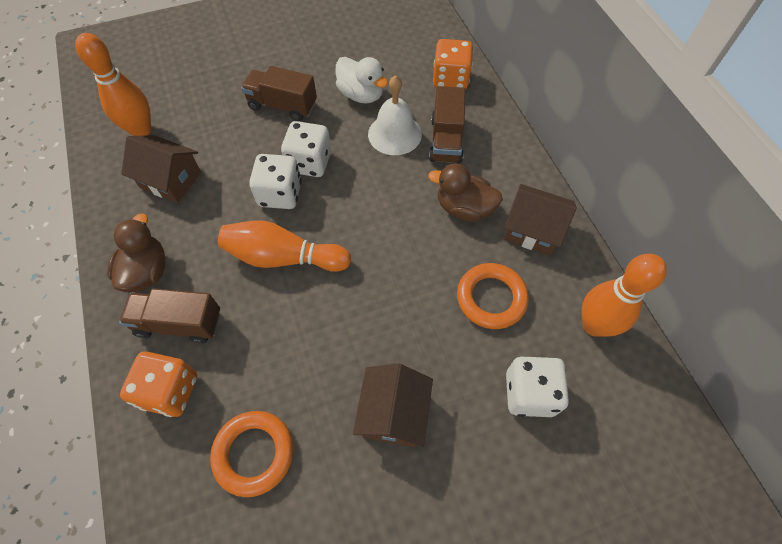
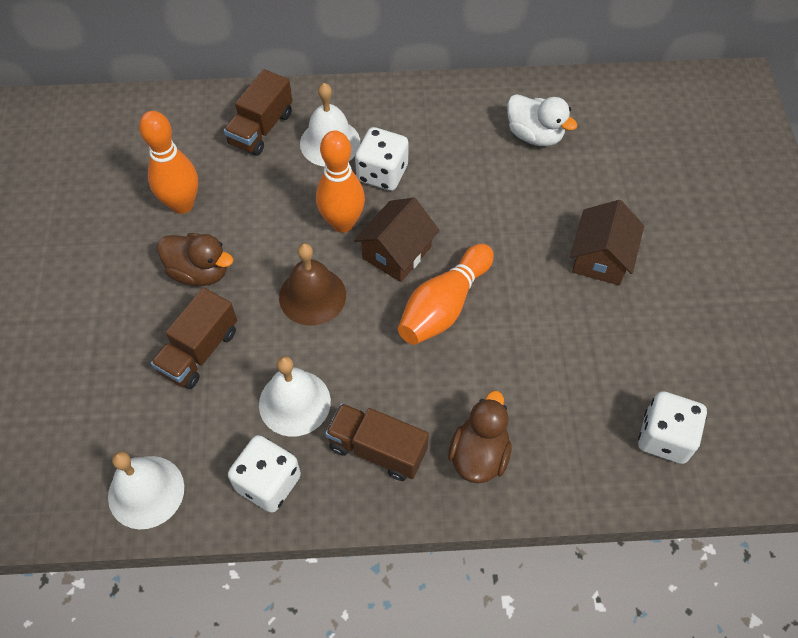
brown bell: 0 -> 1
brown house: 3 -> 2
orange dice: 2 -> 0
orange ring: 2 -> 0
white bell: 1 -> 3

